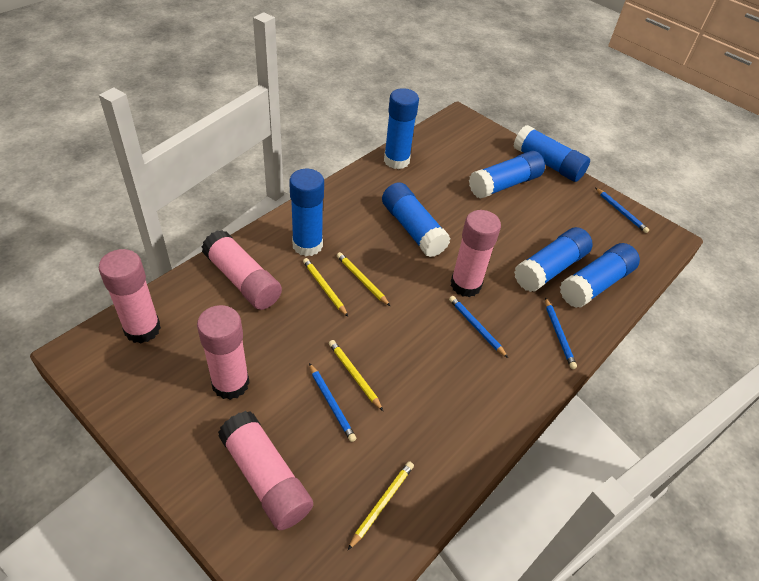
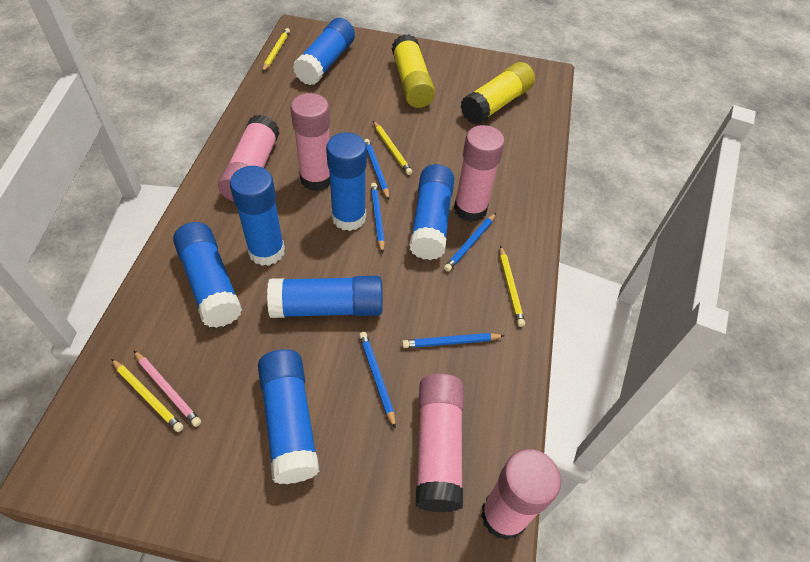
blue pencil: 4 -> 5
pink pencil: 0 -> 1
yellow glue stick: 0 -> 2

